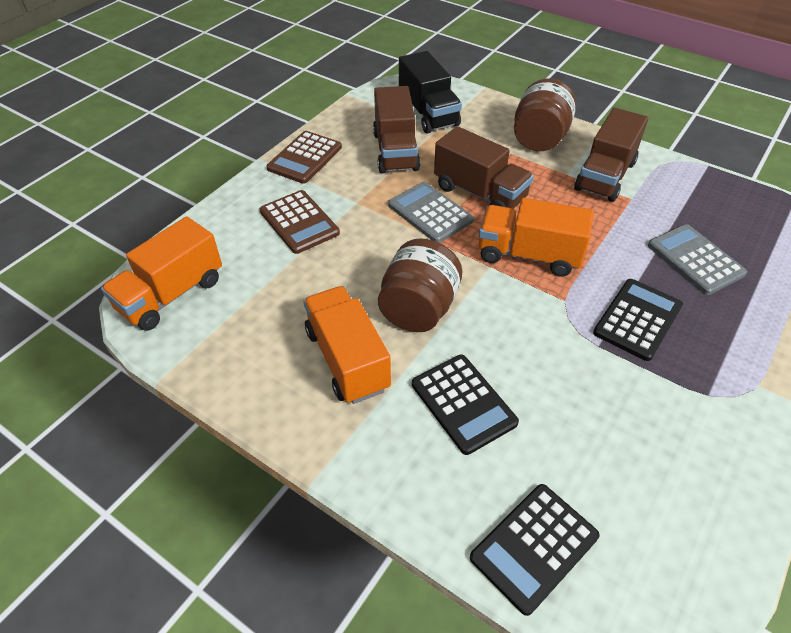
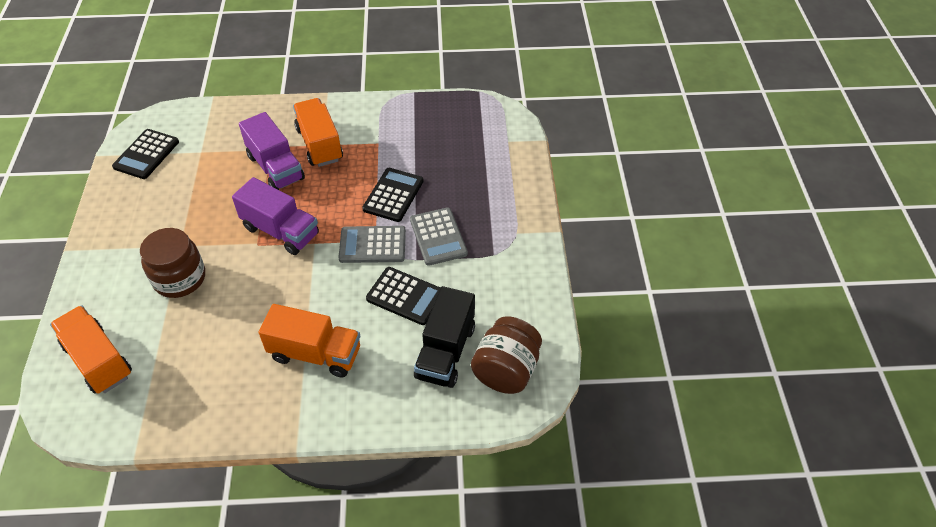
brown calculator: 2 -> 0
brown truck: 3 -> 0
purple truck: 0 -> 2

